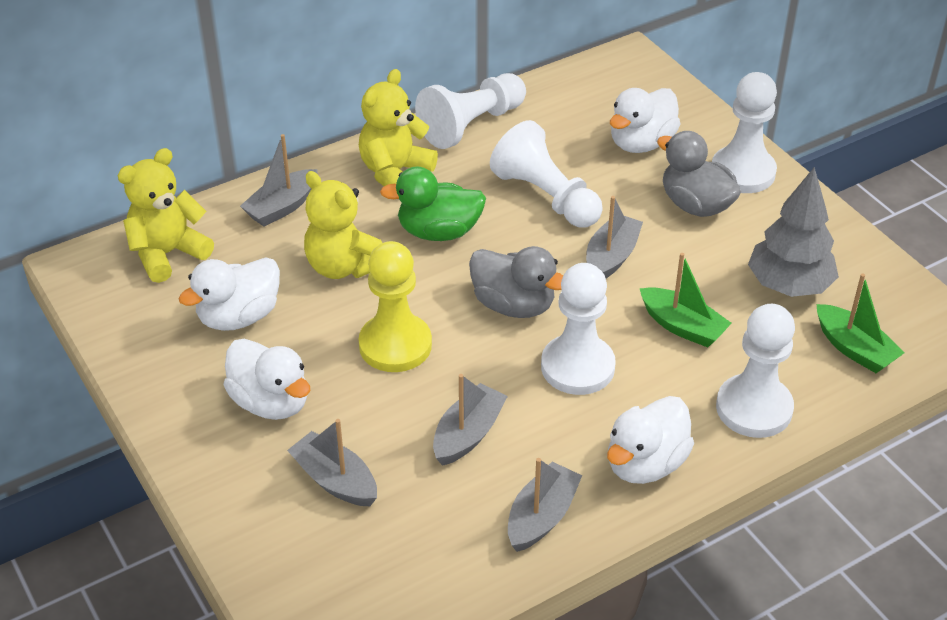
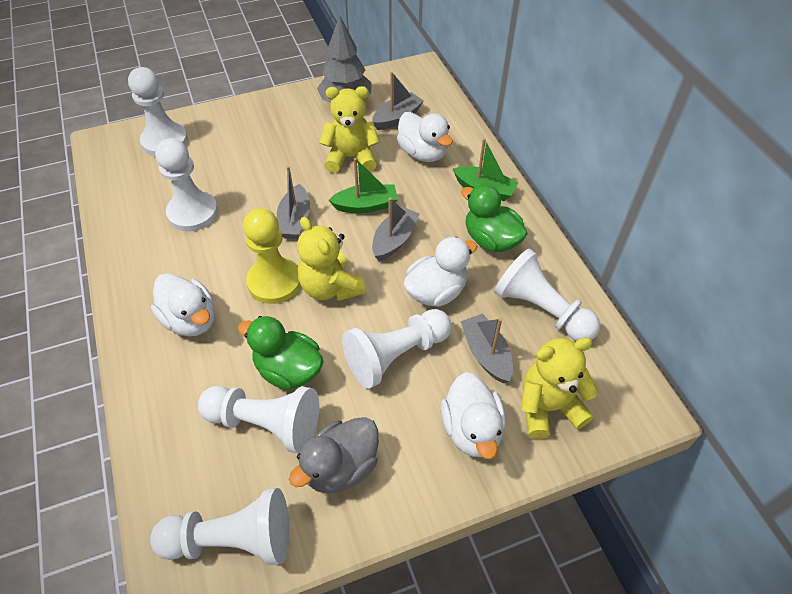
green duck: 1 -> 2
grey boat: 5 -> 4
grey duck: 2 -> 1
white pawn: 5 -> 6

